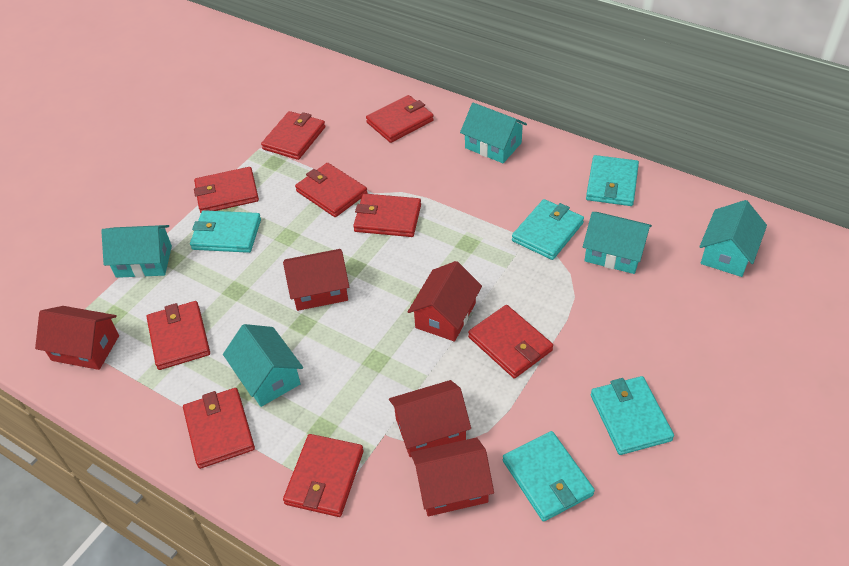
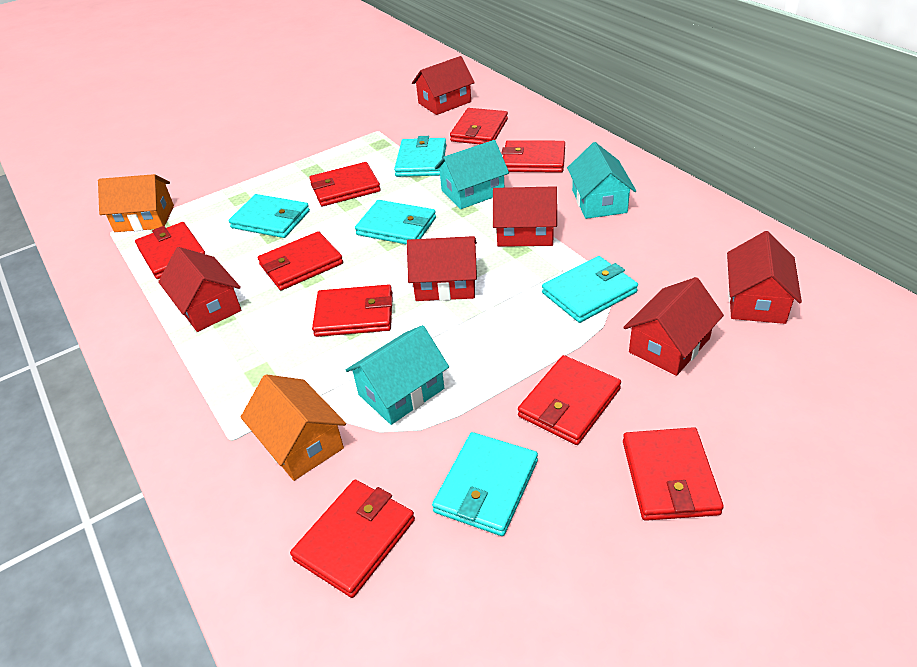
orange house: 0 -> 2
red house: 5 -> 6
turquoise house: 5 -> 3

